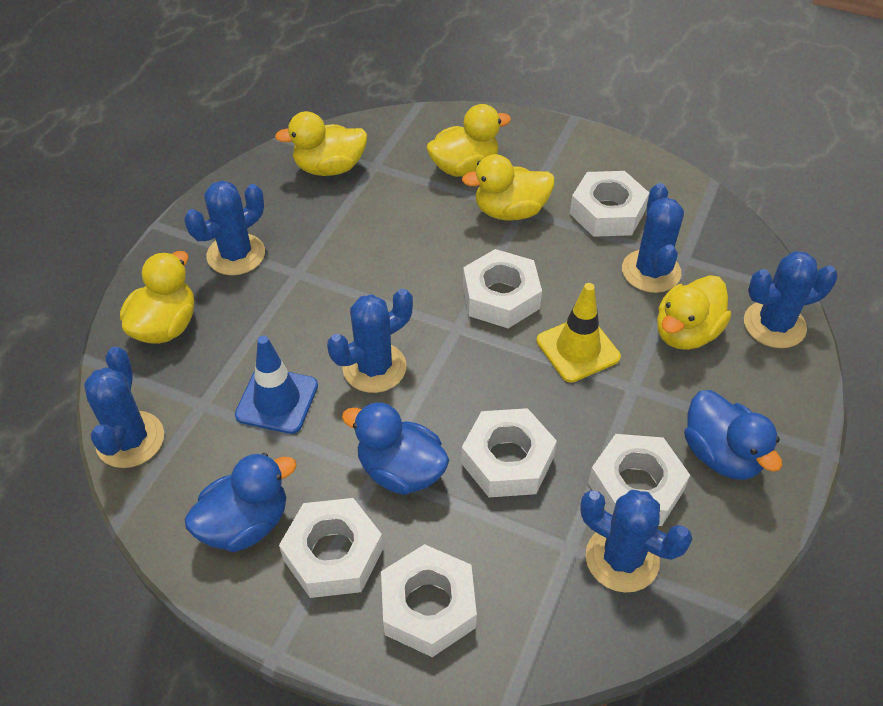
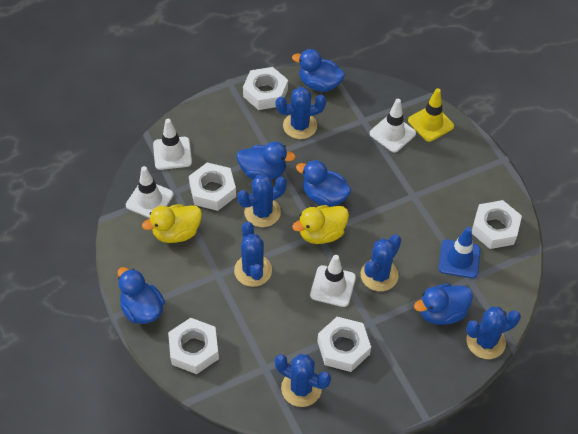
blue duck: 3 -> 5
white nut: 6 -> 5
white traffic cone: 0 -> 4
yellow duck: 5 -> 2

